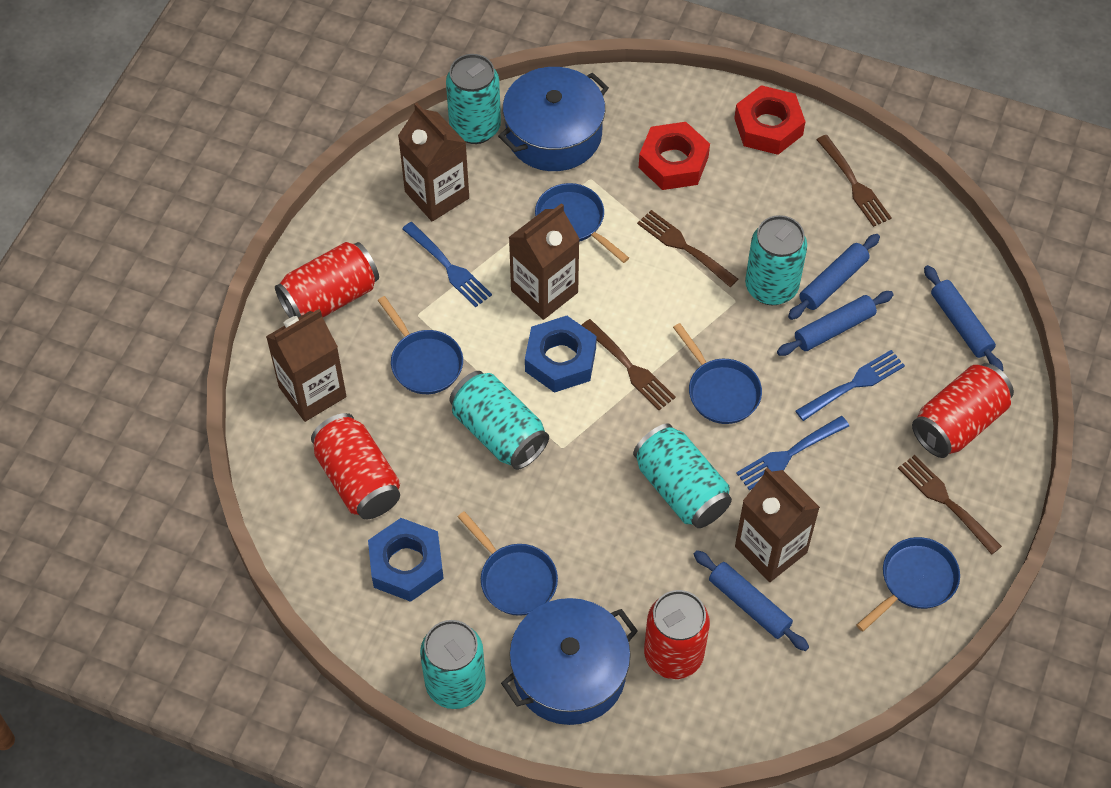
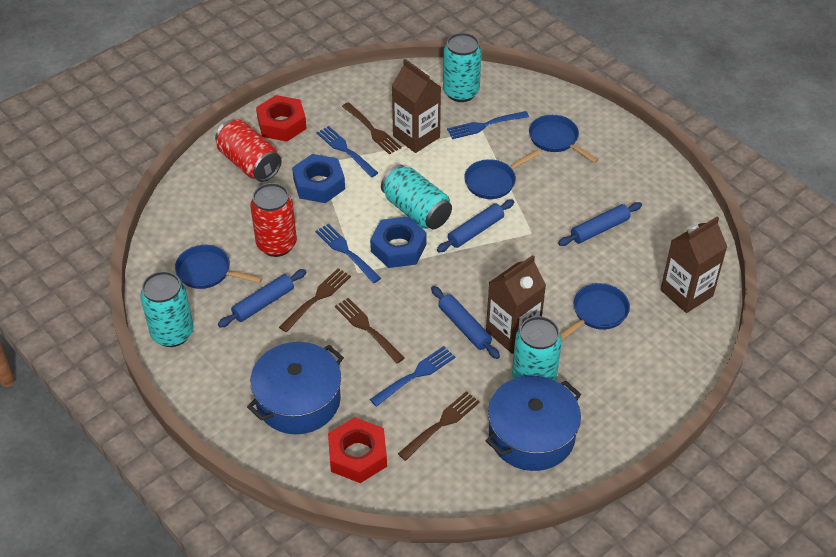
blue fork: 3 -> 4
blue pan: 5 -> 4
brown carton: 4 -> 3
red can: 4 -> 2
turquoise can: 5 -> 4

